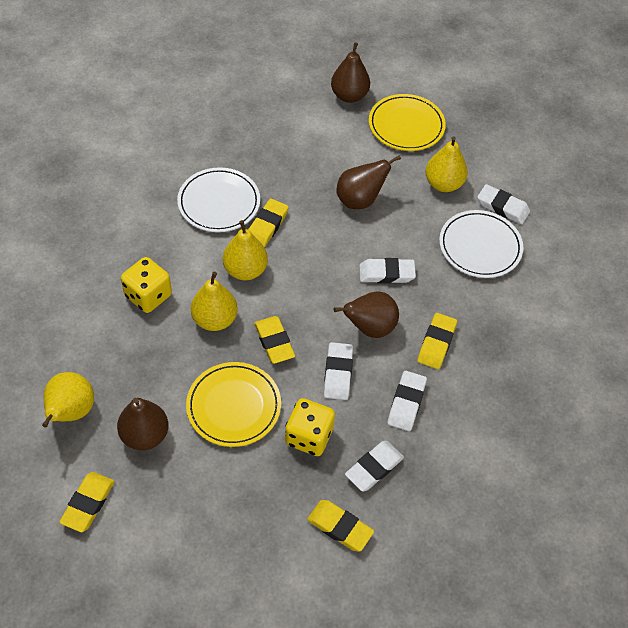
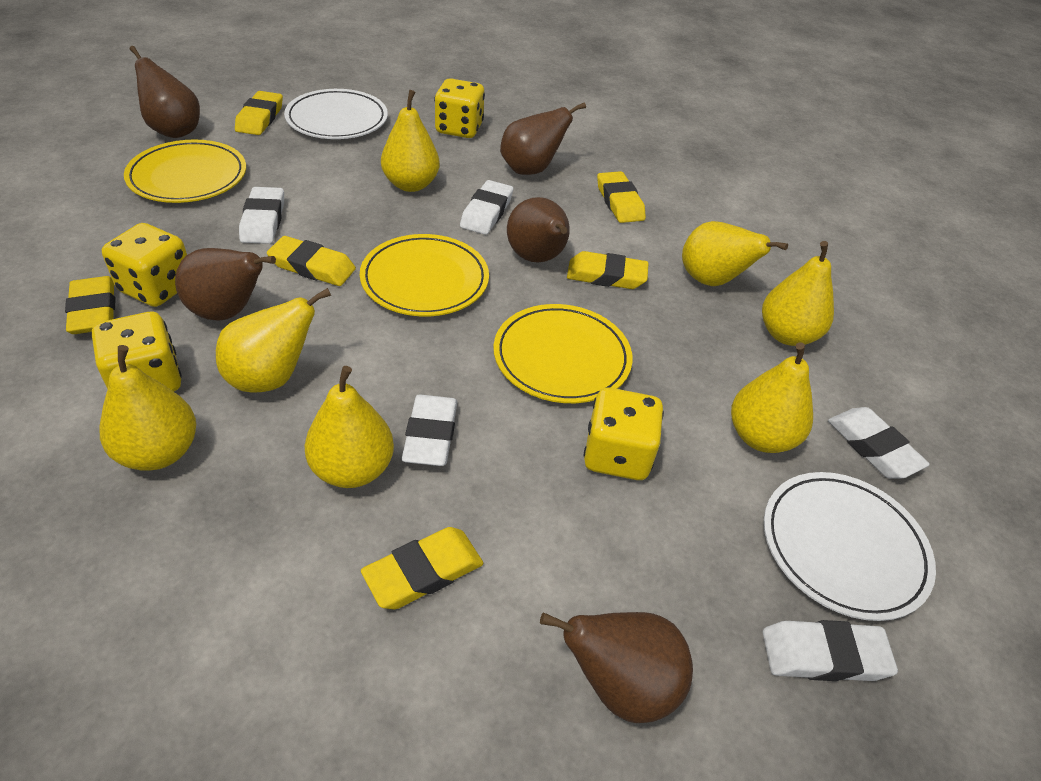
brown pear: 4 -> 5
yellow dice: 2 -> 4
yellow eraser: 5 -> 6
yellow pear: 4 -> 7
yellow plate: 2 -> 3

